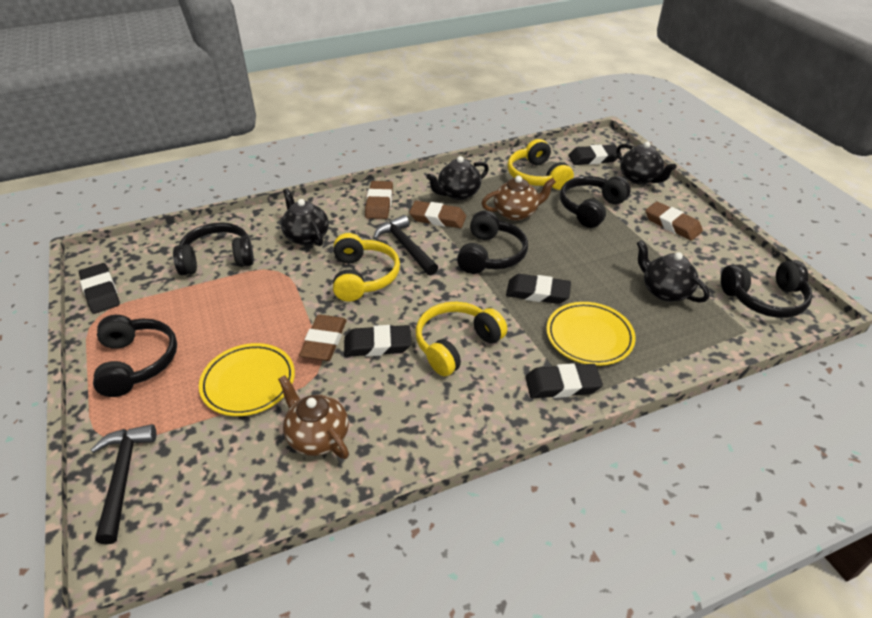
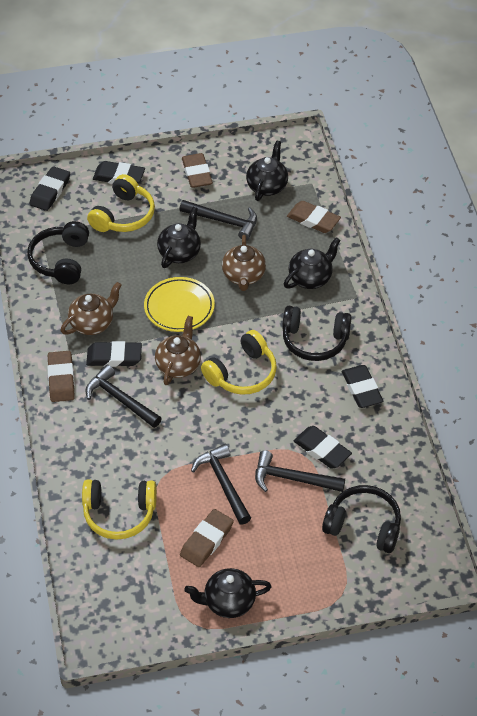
black hammer: 2 -> 4
black headphones: 5 -> 3
brown teapot: 2 -> 3
yellow plate: 2 -> 1

